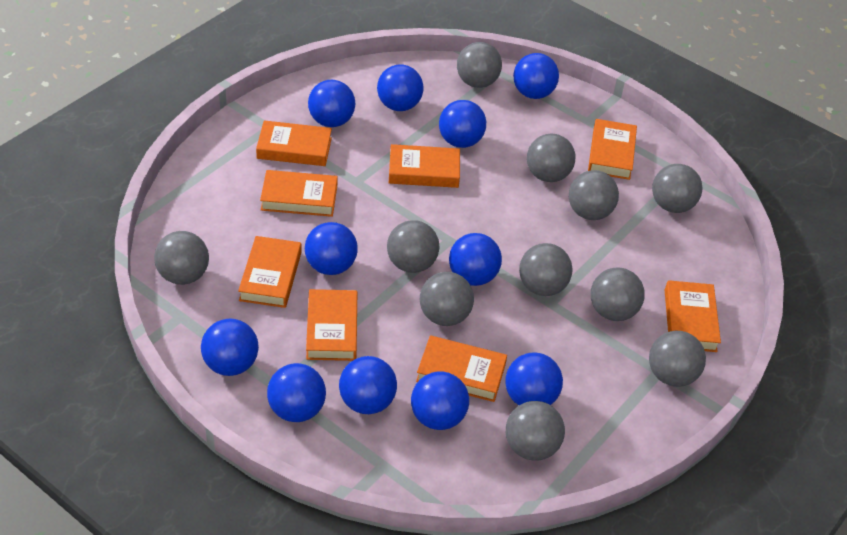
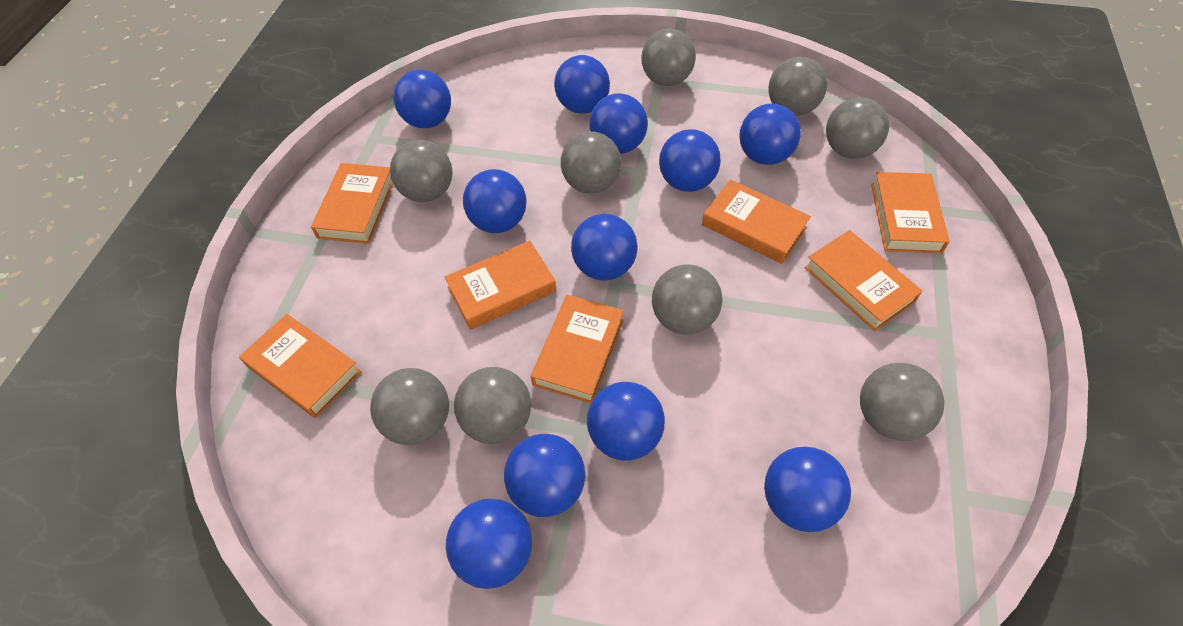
grey ball: 11 -> 9
orange book: 8 -> 7

